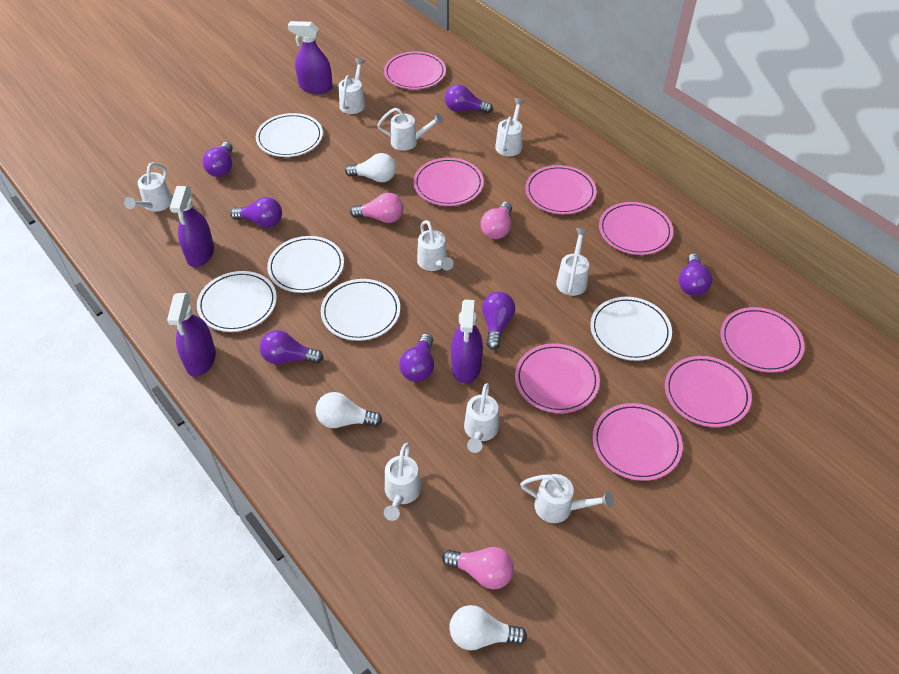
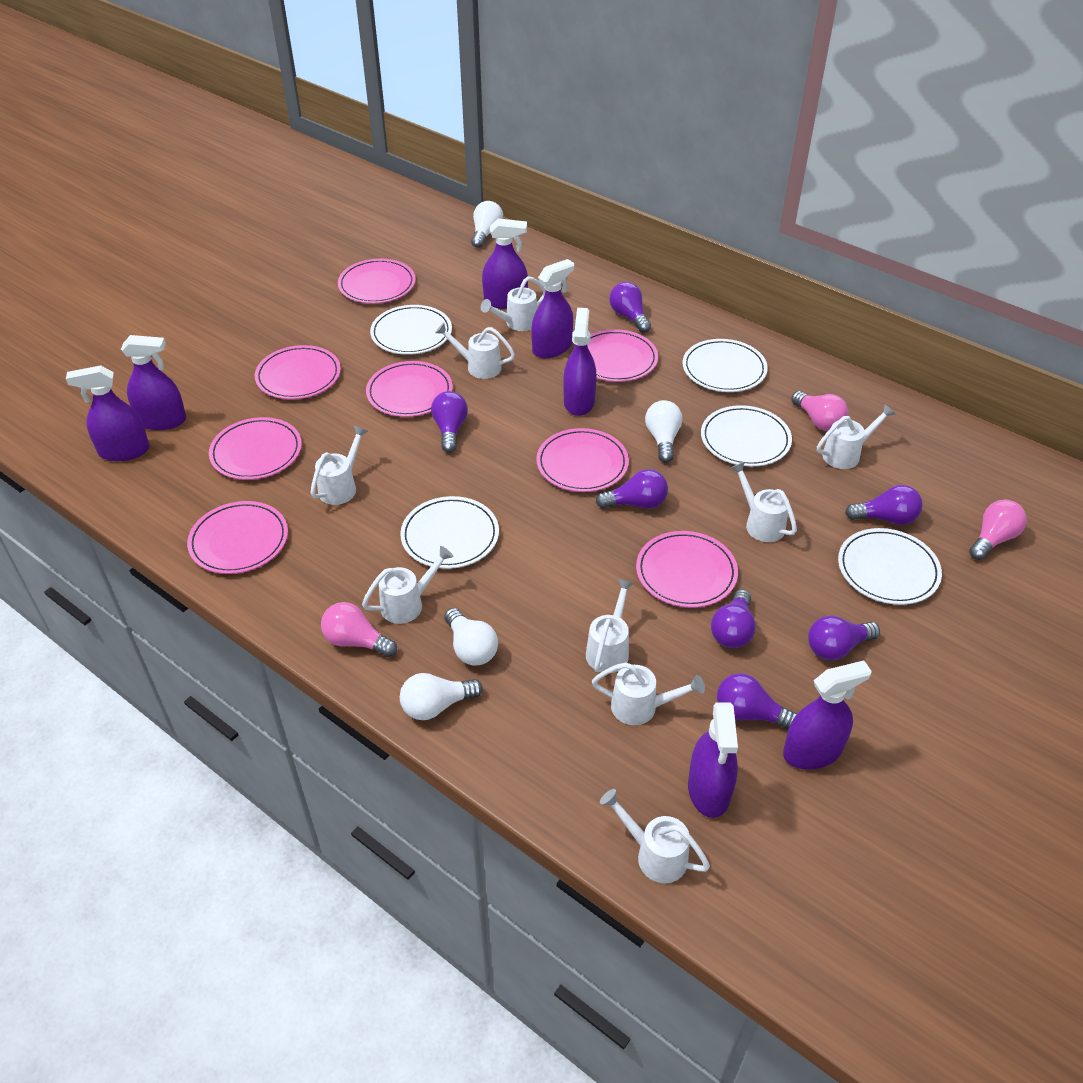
purple spray bottle: 4 -> 7
white light bulb: 3 -> 4

